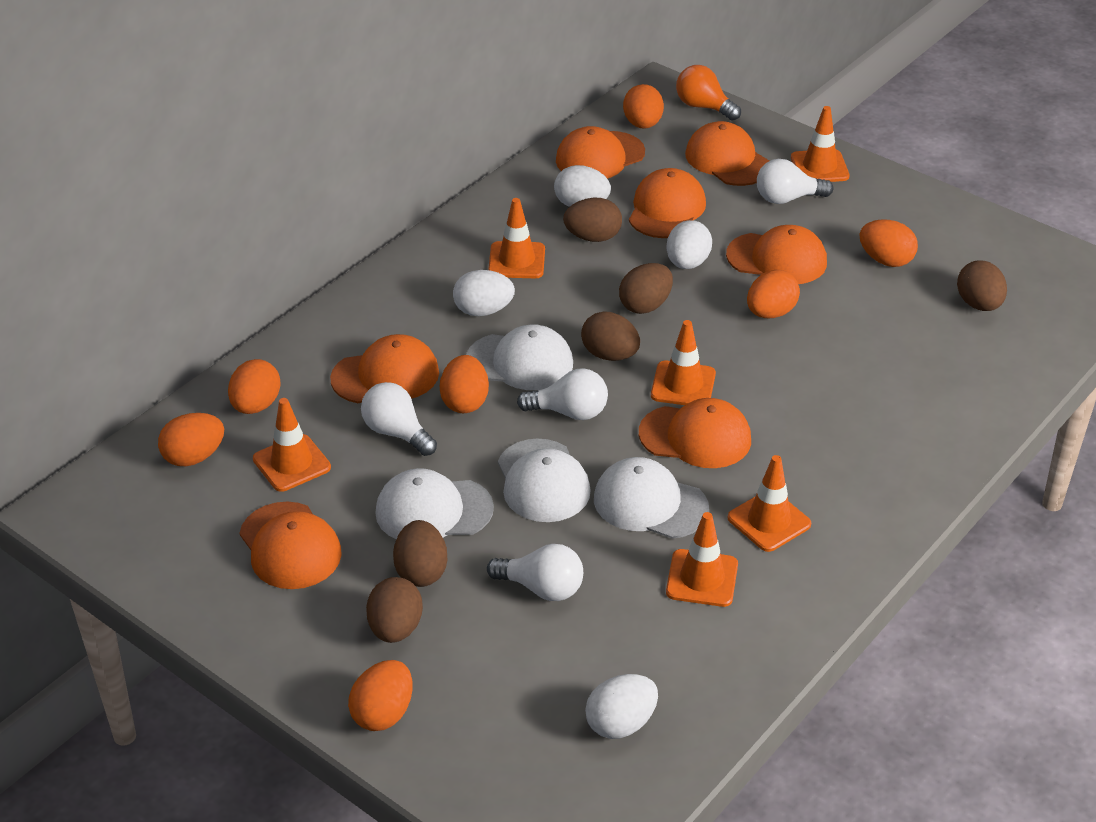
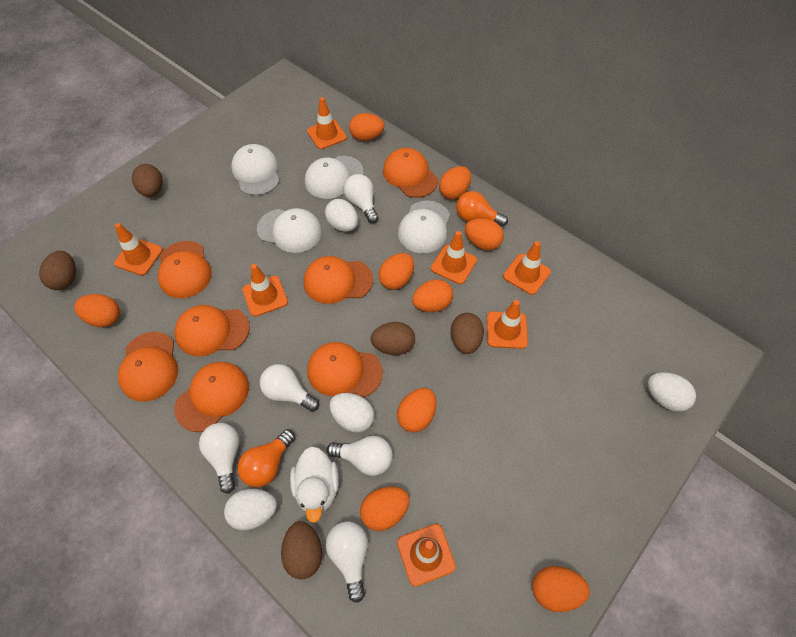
brown egg: 6 -> 5
orange egg: 7 -> 9
orange light bulb: 1 -> 2
orange traffic cone: 6 -> 7
white duck: 0 -> 1
white light bulb: 4 -> 5

